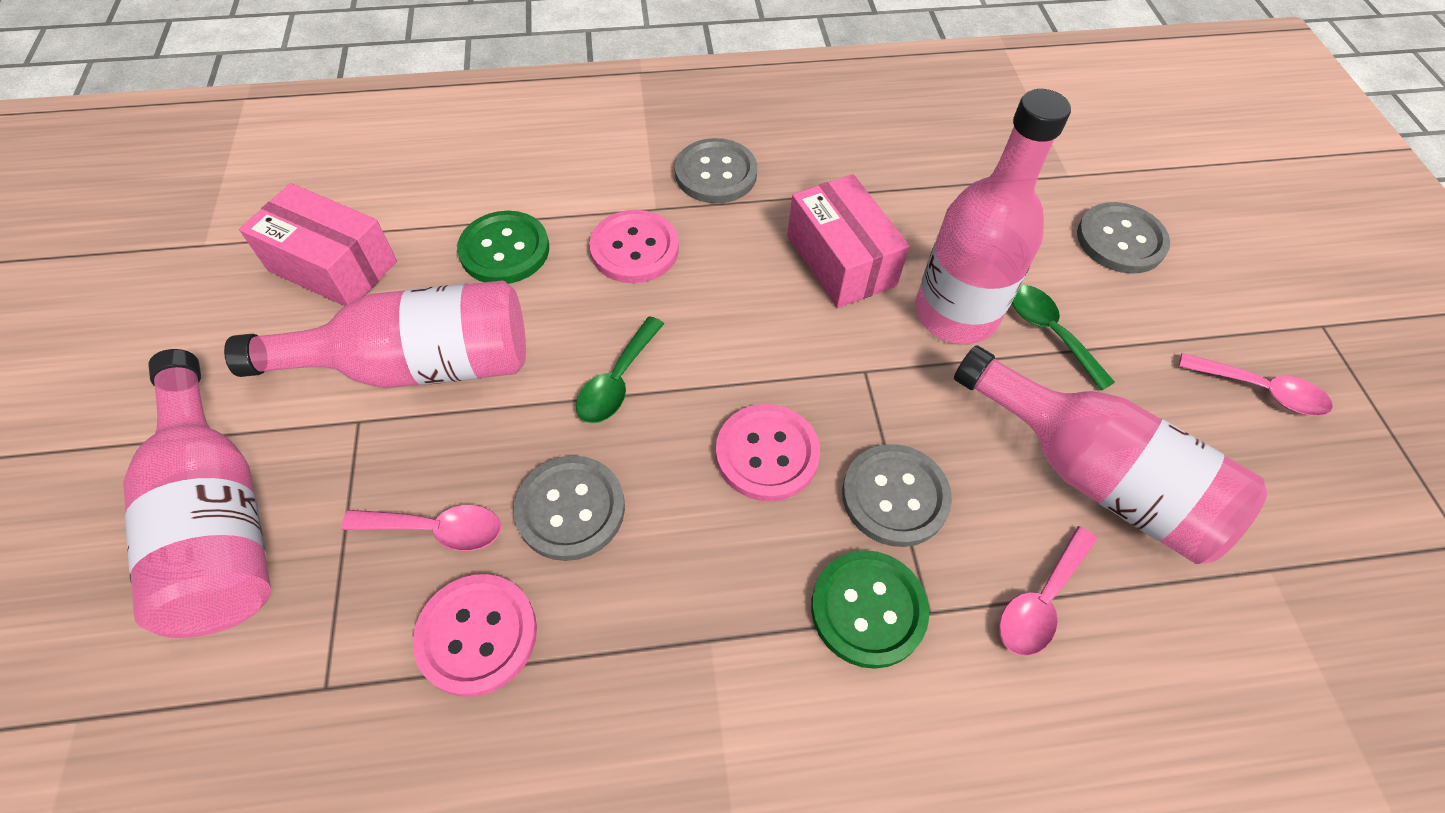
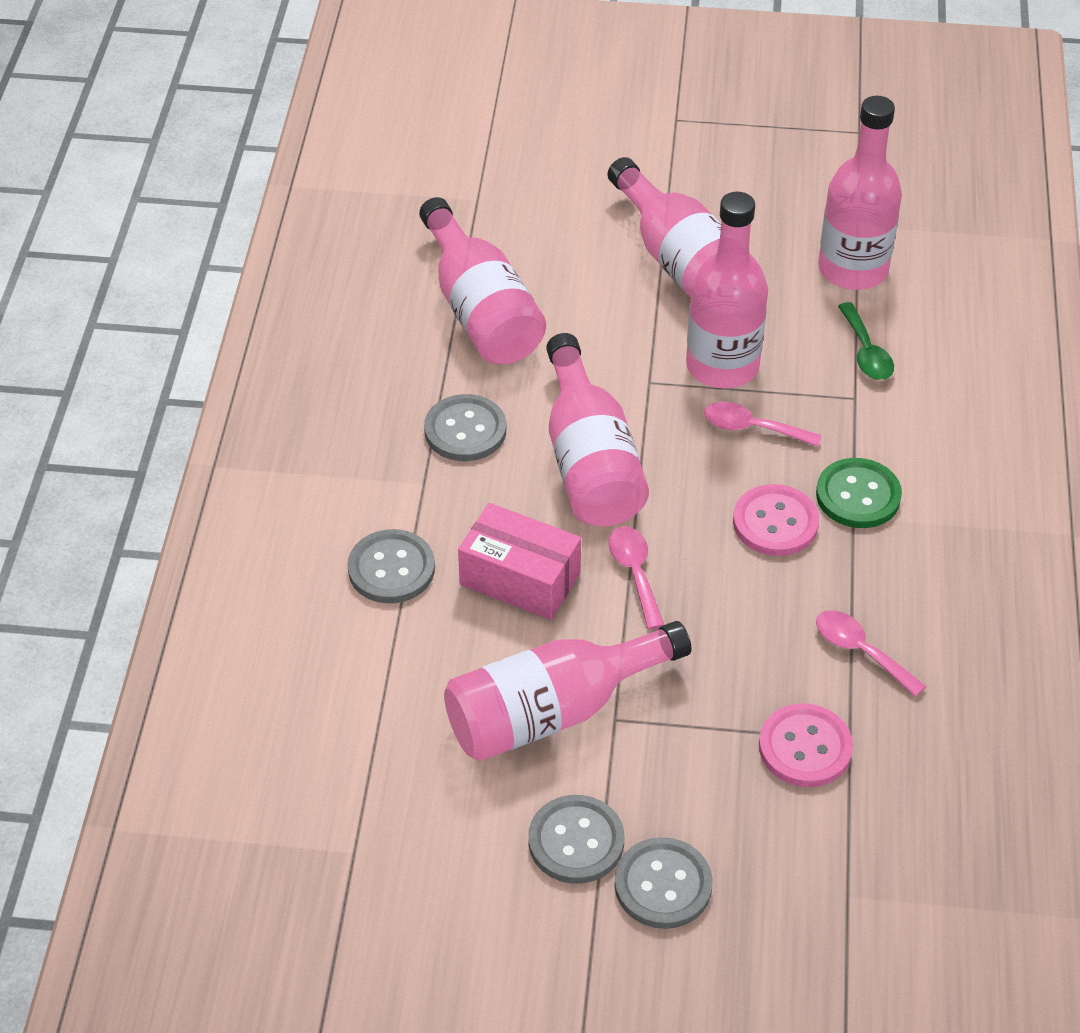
green button: 2 -> 1
green spoon: 2 -> 1
pink bottle: 4 -> 6
pink box: 2 -> 1
pink button: 3 -> 2

